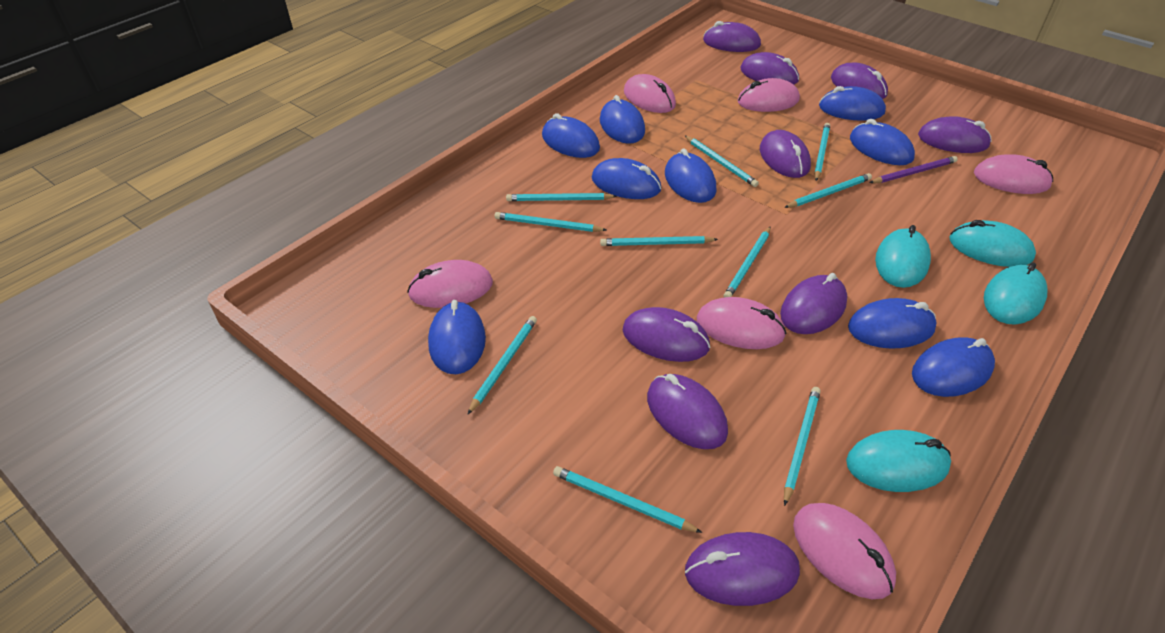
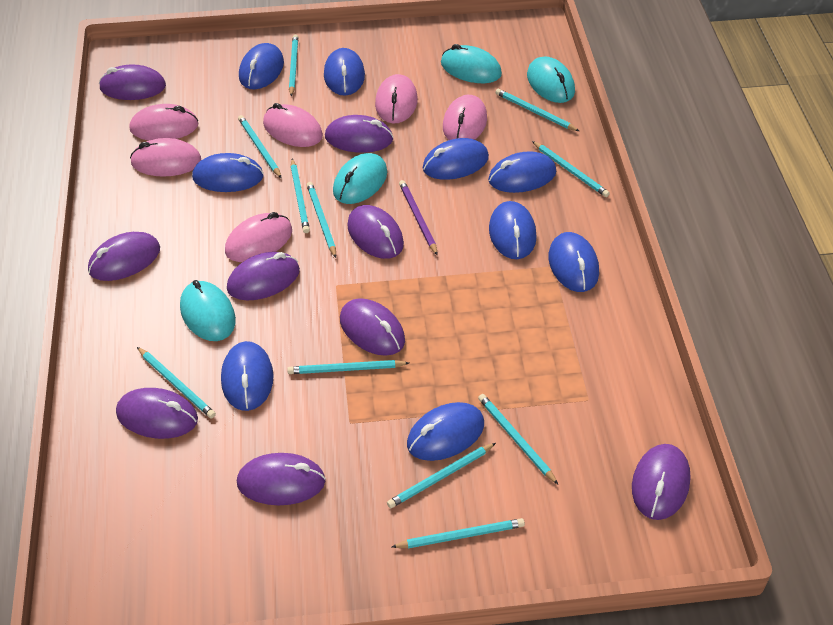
turquoise pencil: 10 -> 11

